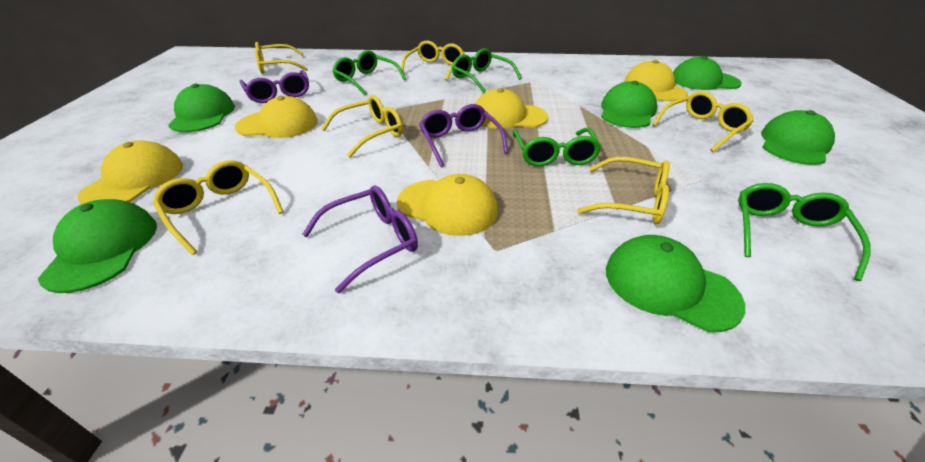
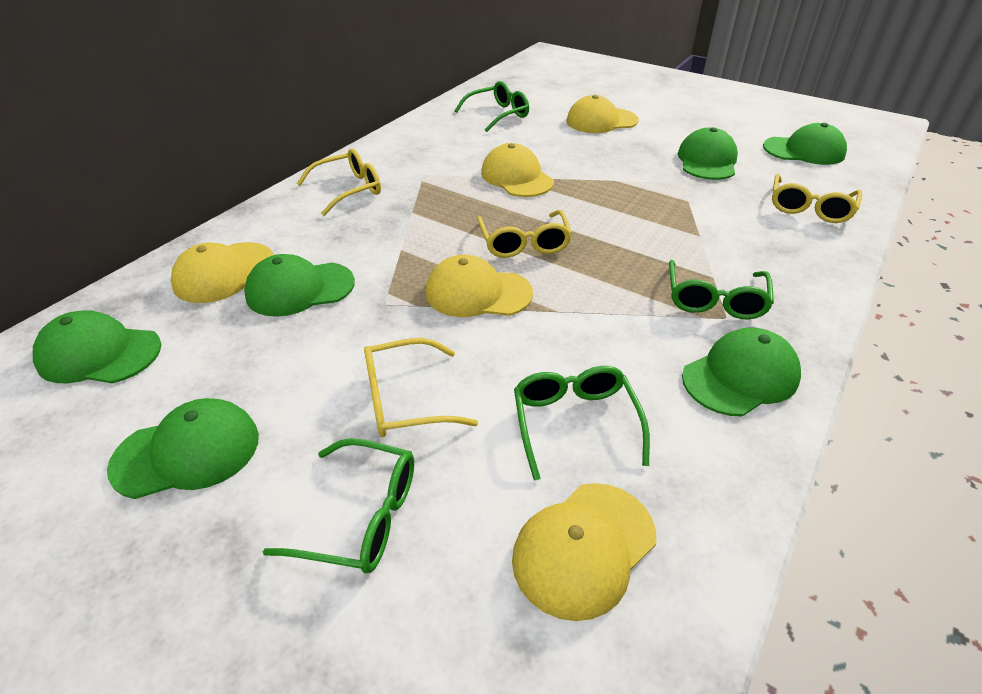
purple glasses: 3 -> 0
yellow glasses: 6 -> 4

